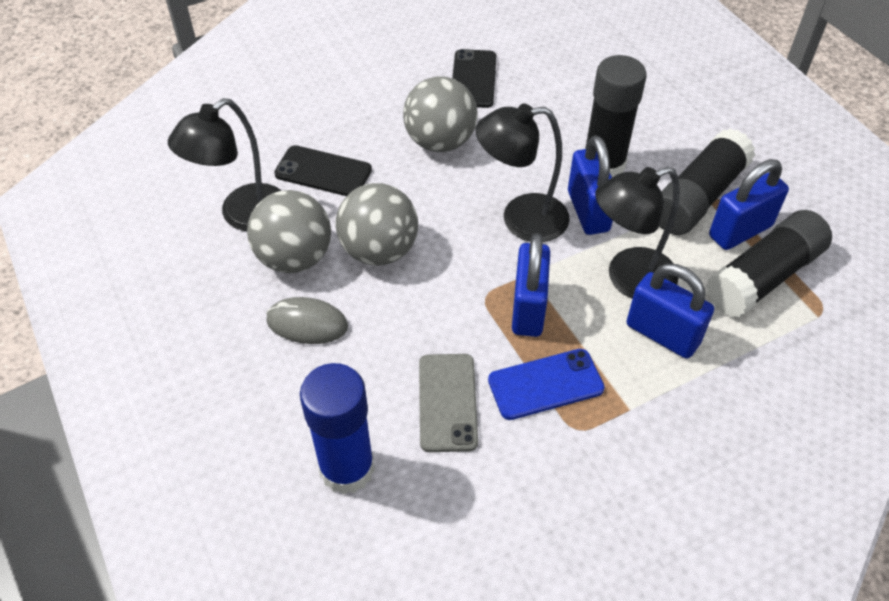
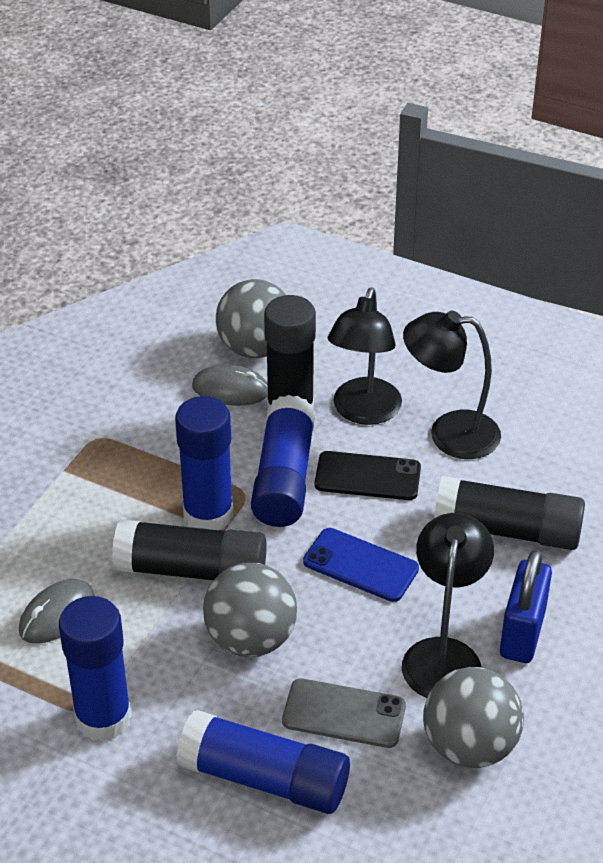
black phone: 2 -> 1
blue glue stick: 1 -> 4
blue padlock: 4 -> 1
grey mouse: 1 -> 2

